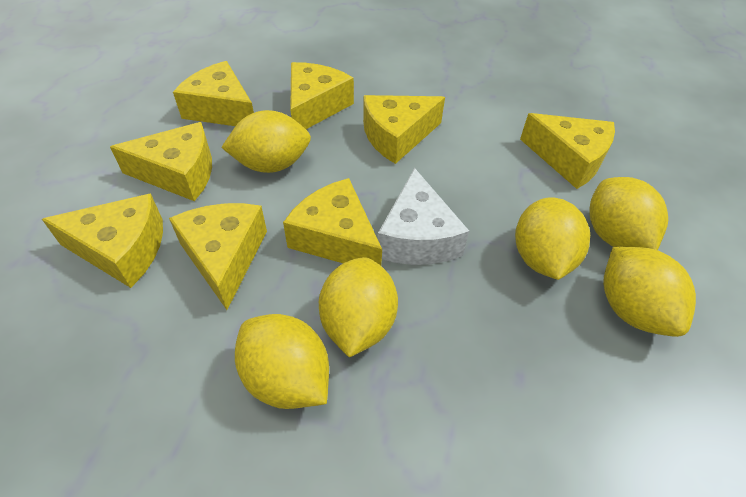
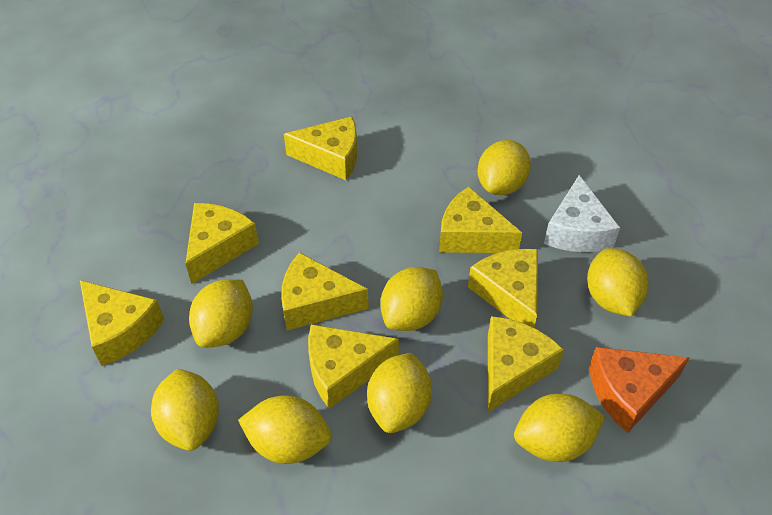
orange cheese: 0 -> 1
yellow lemon: 6 -> 8

